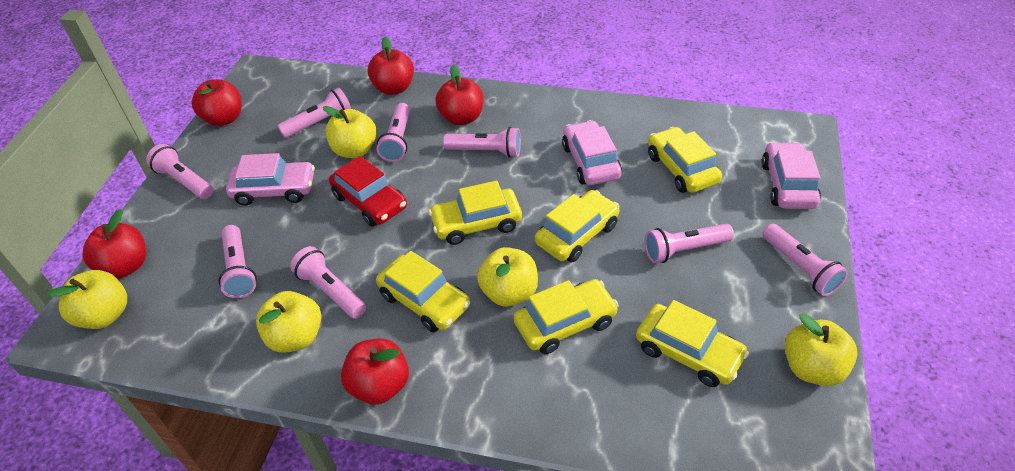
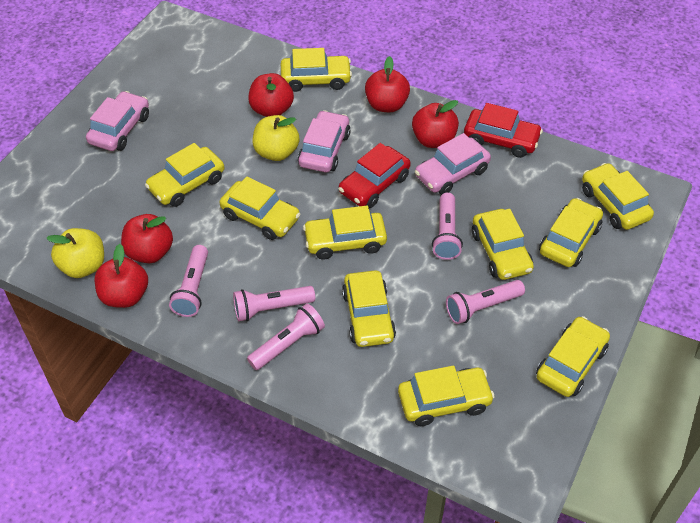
pink flashlight: 8 -> 5
red car: 1 -> 2
yellow apple: 5 -> 2
yellow car: 6 -> 10

